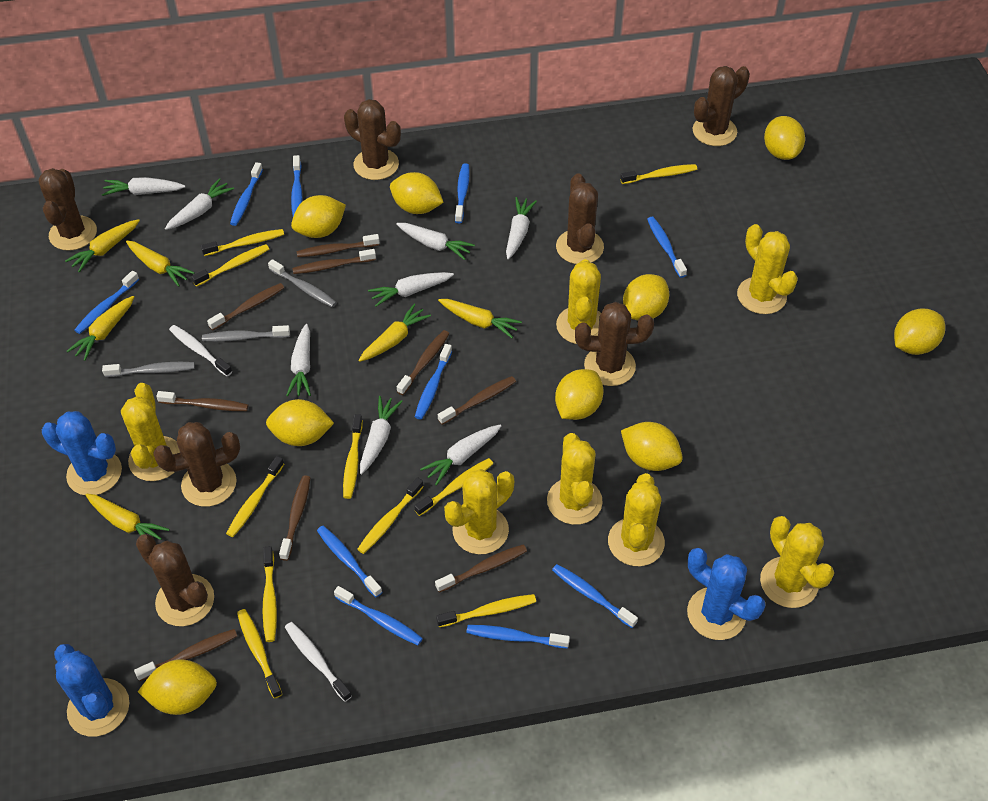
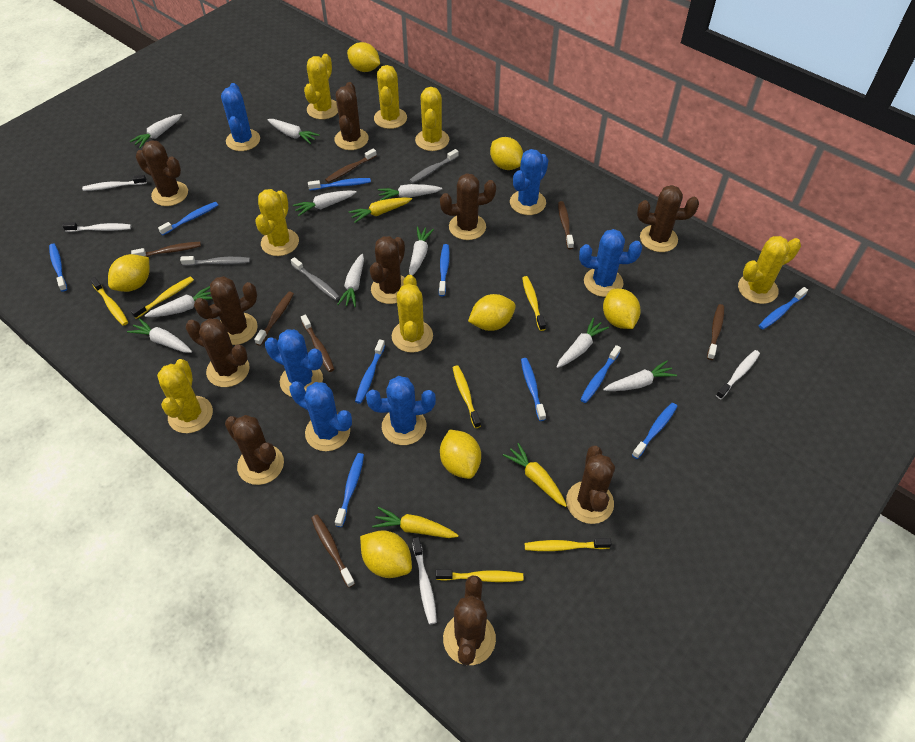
blue cactus: 3 -> 6
brown cactus: 7 -> 10
brown toothbrush: 9 -> 7
white carrot: 8 -> 10
white toothbrush: 2 -> 4
yellow carrot: 6 -> 3
yellow lemon: 9 -> 7
yellow toothbrush: 10 -> 6

